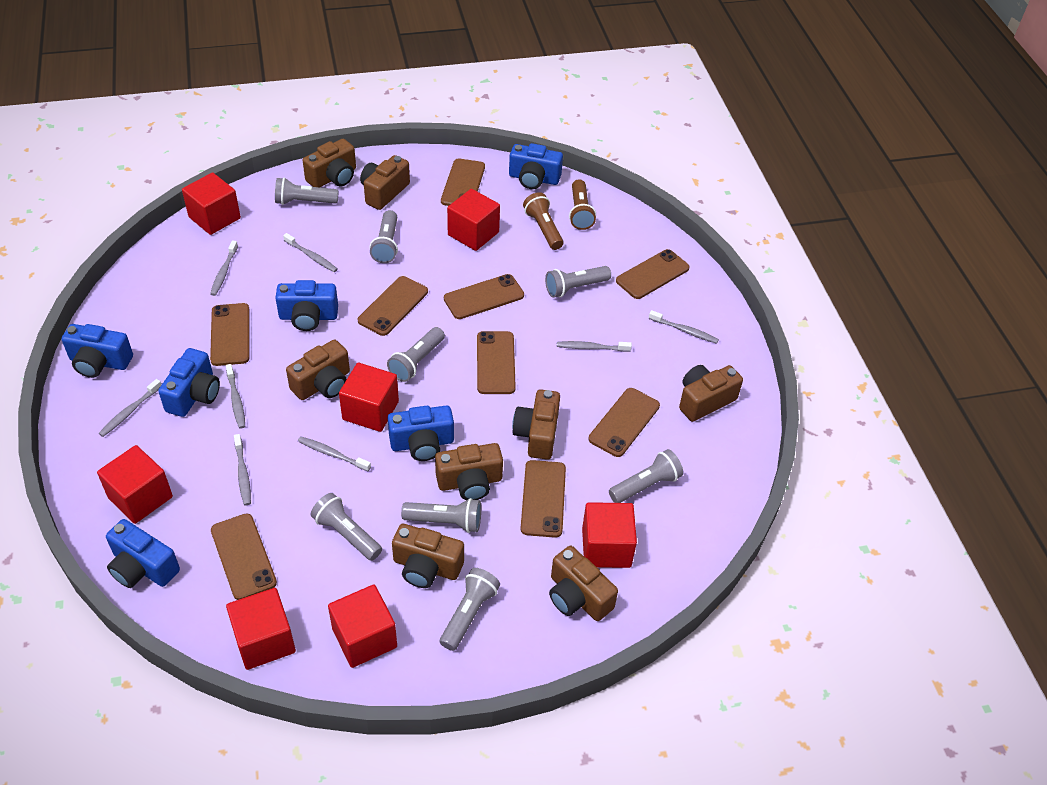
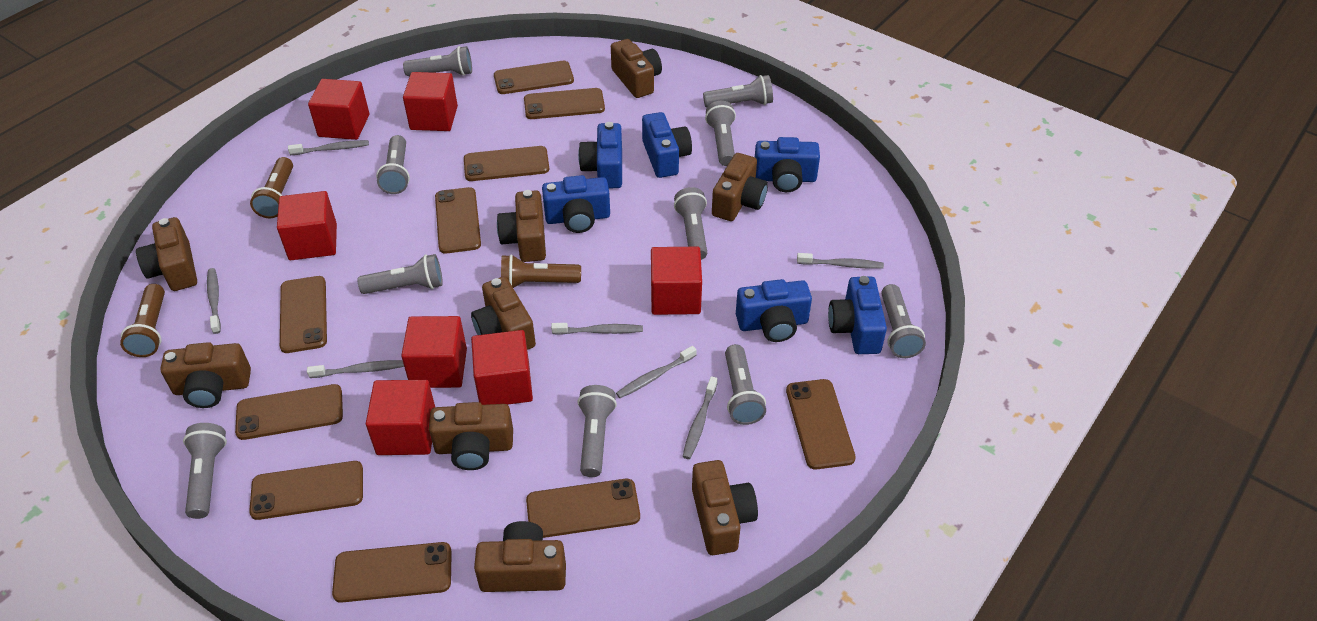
brown camera: 8 -> 9
brown flashlight: 2 -> 3
brown phone: 9 -> 10
grey flashlight: 8 -> 10
grey toothbrush: 8 -> 7

